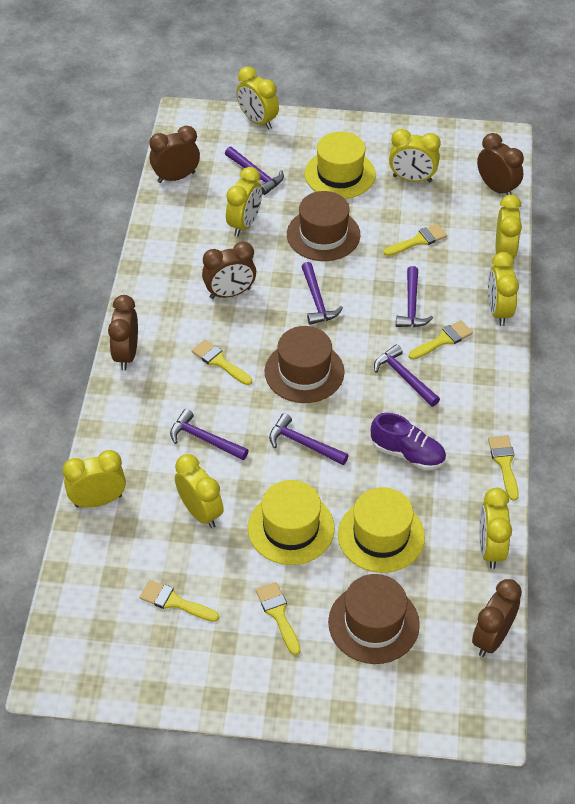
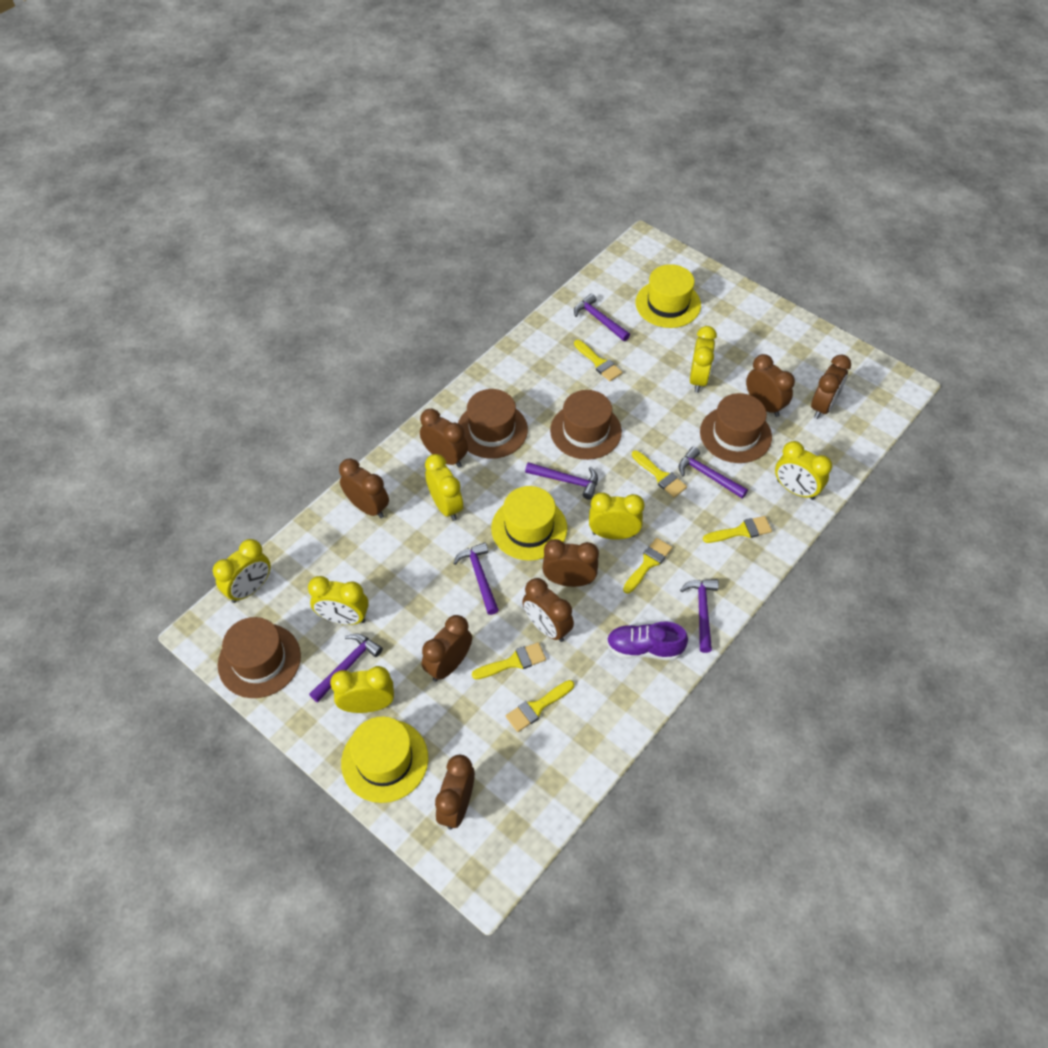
brown clock: 5 -> 8
brown hat: 3 -> 4
yellow clock: 8 -> 7

